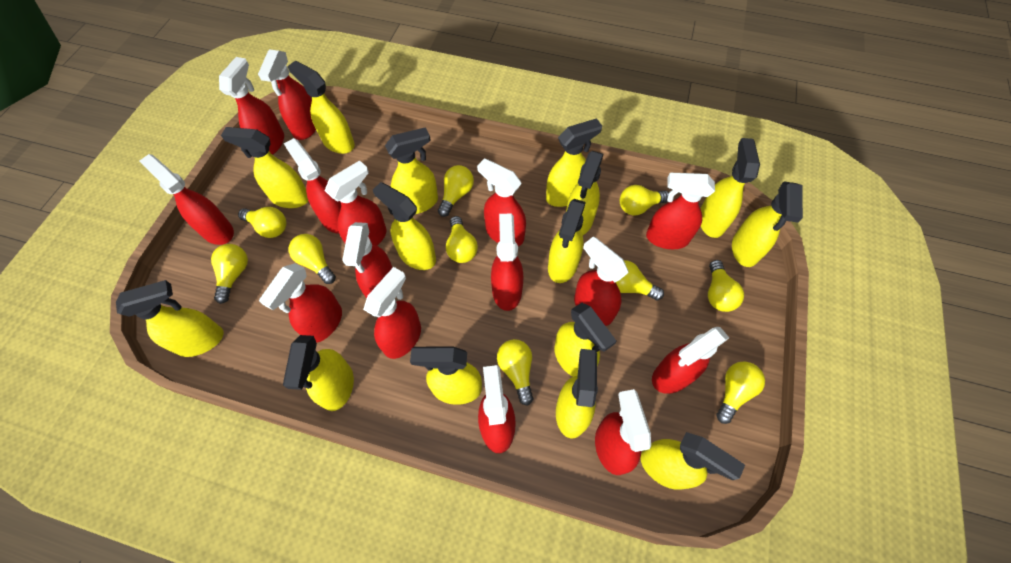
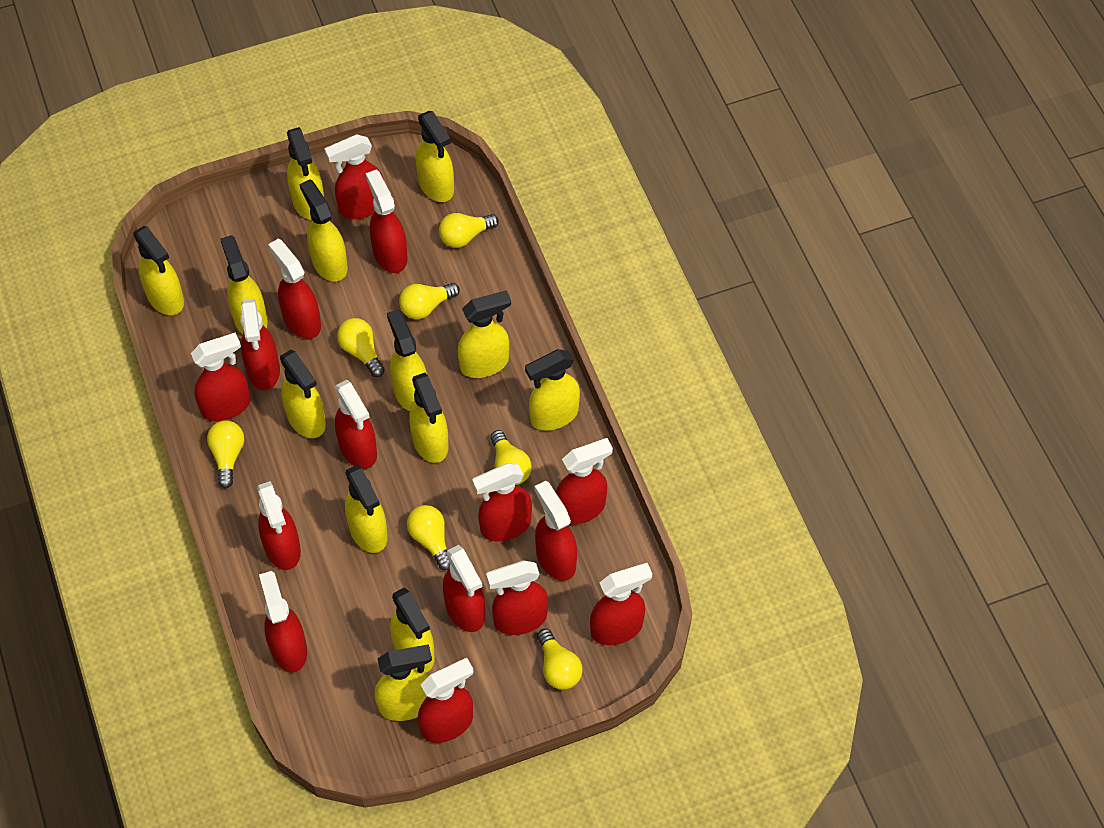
yellow light bulb: 10 -> 7
yellow spray bottle: 15 -> 13

